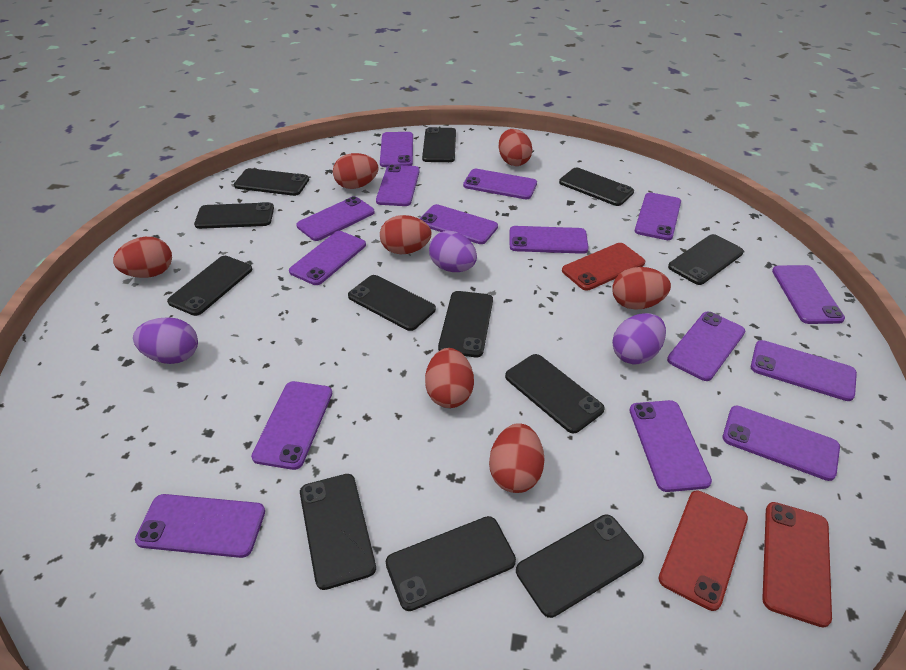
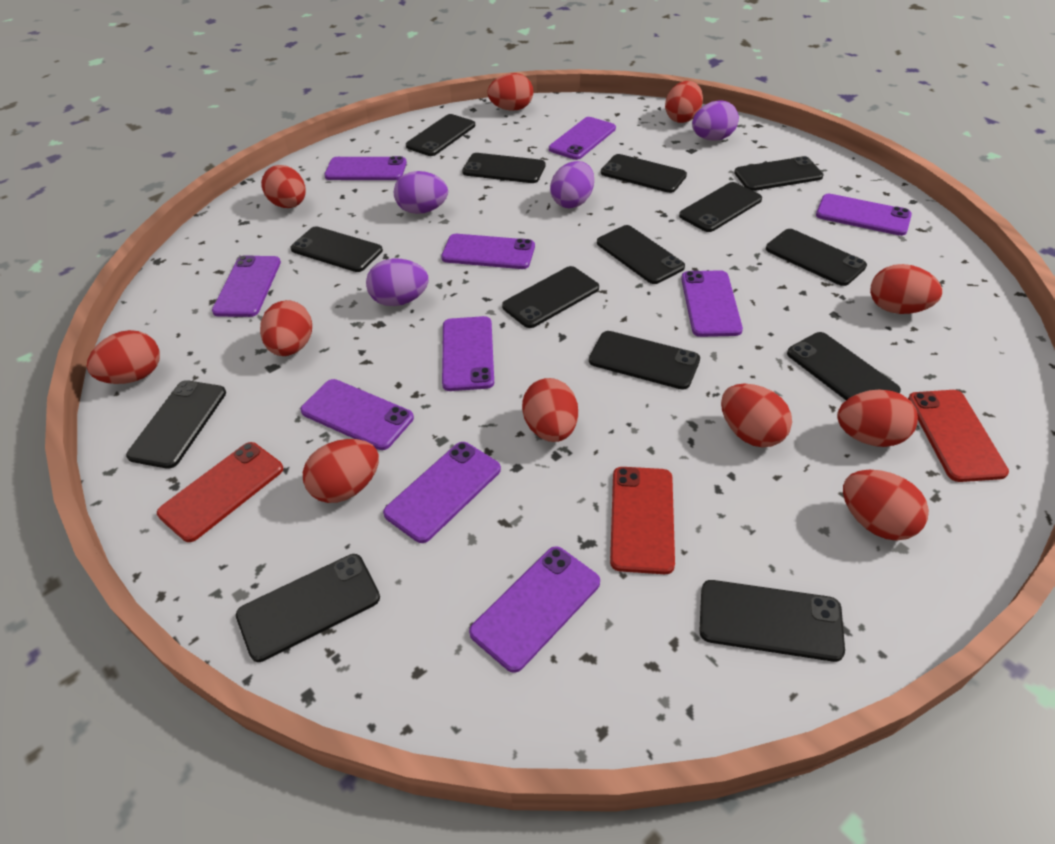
black phone: 12 -> 14
purple egg: 3 -> 4
purple phone: 15 -> 10
red egg: 7 -> 11

